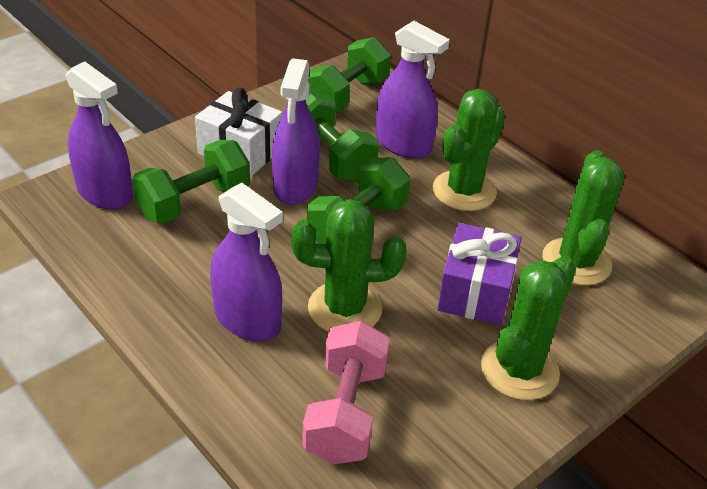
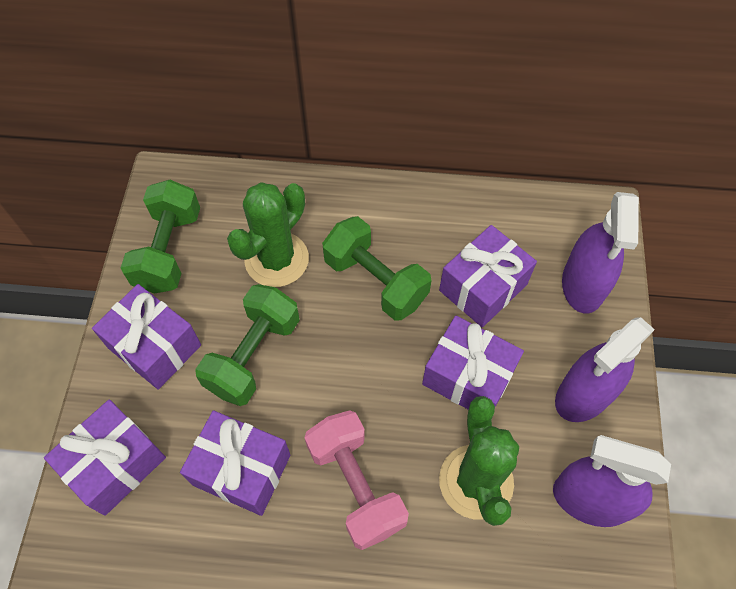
green cactus: 4 -> 2
green dumbbell: 4 -> 3
purple gift: 1 -> 5
purple spray bottle: 4 -> 3
white gift: 1 -> 0

